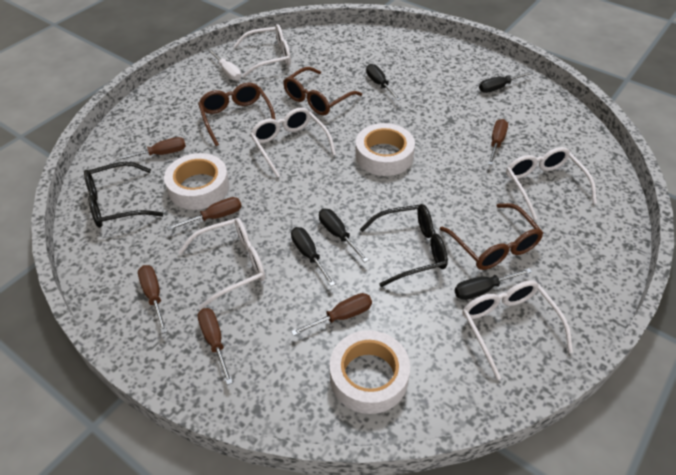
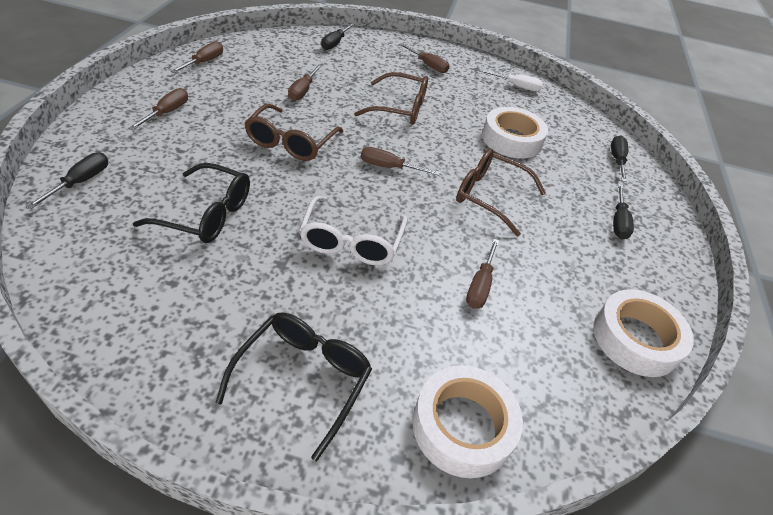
black screwdriver: 5 -> 4
white glasses: 5 -> 1

